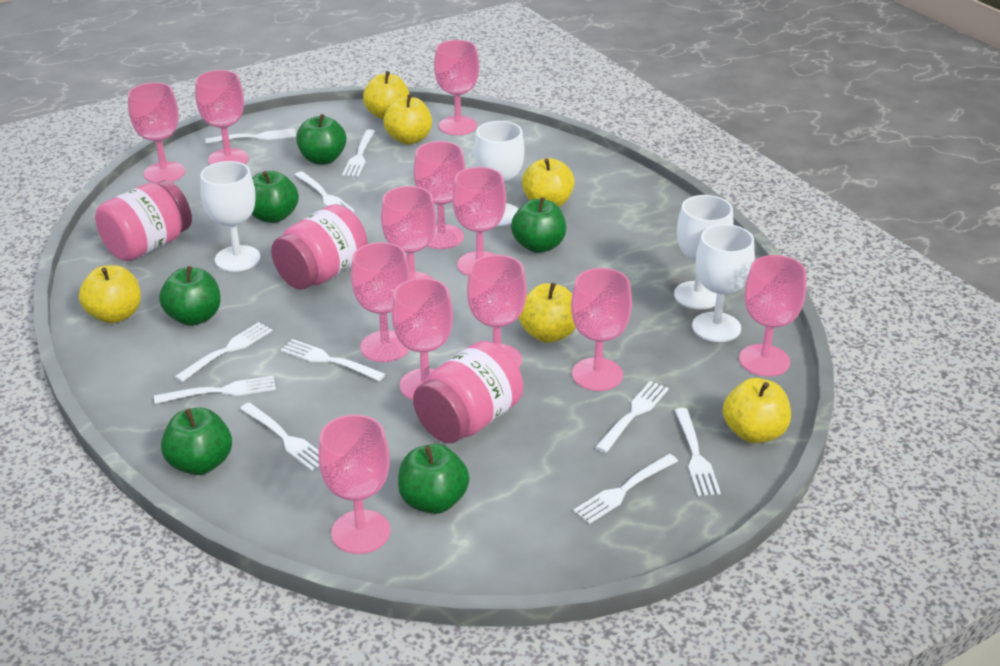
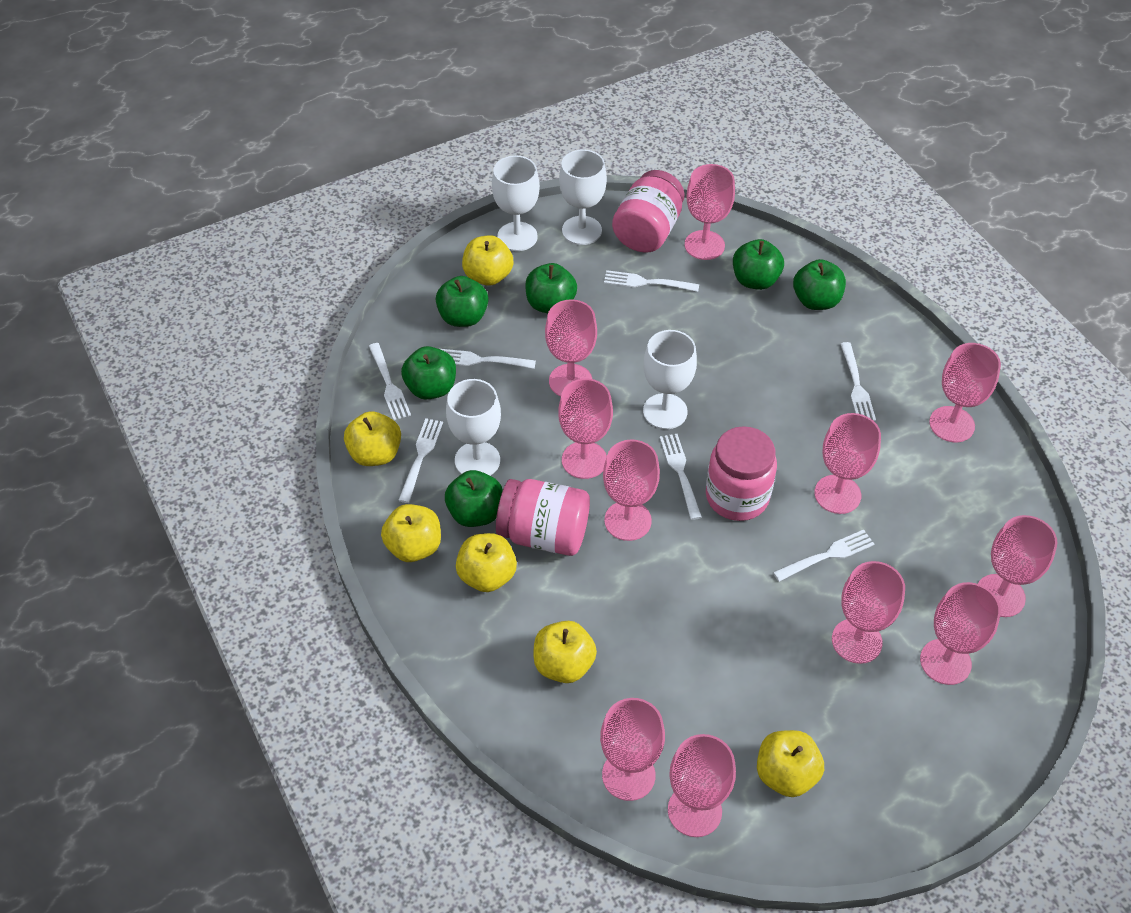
pink goblet: 12 -> 11
white fork: 10 -> 7

